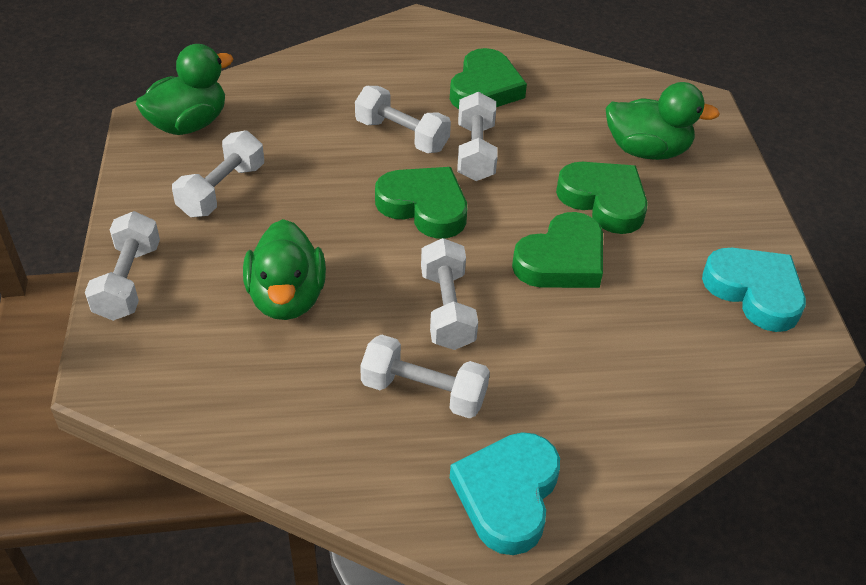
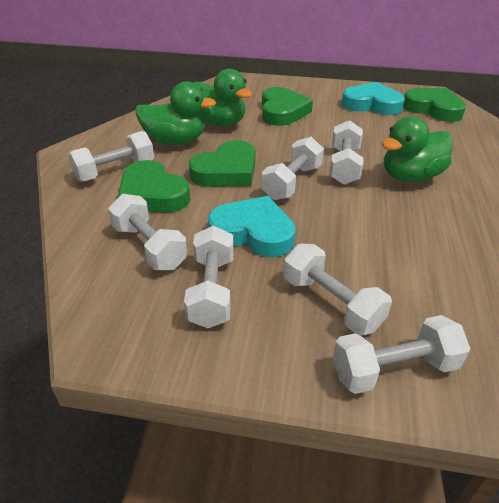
white dumbbell: 6 -> 7

